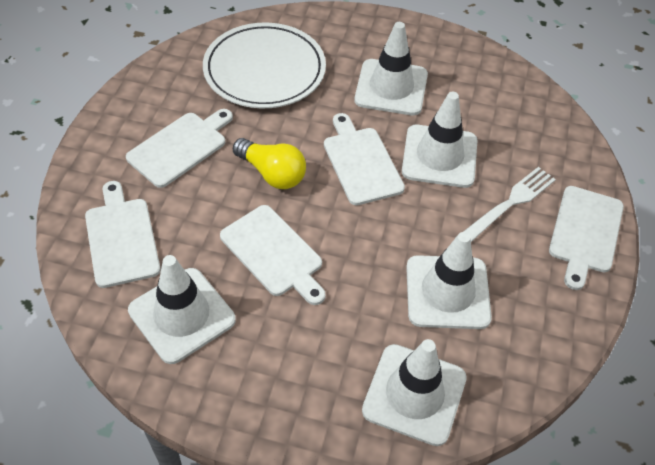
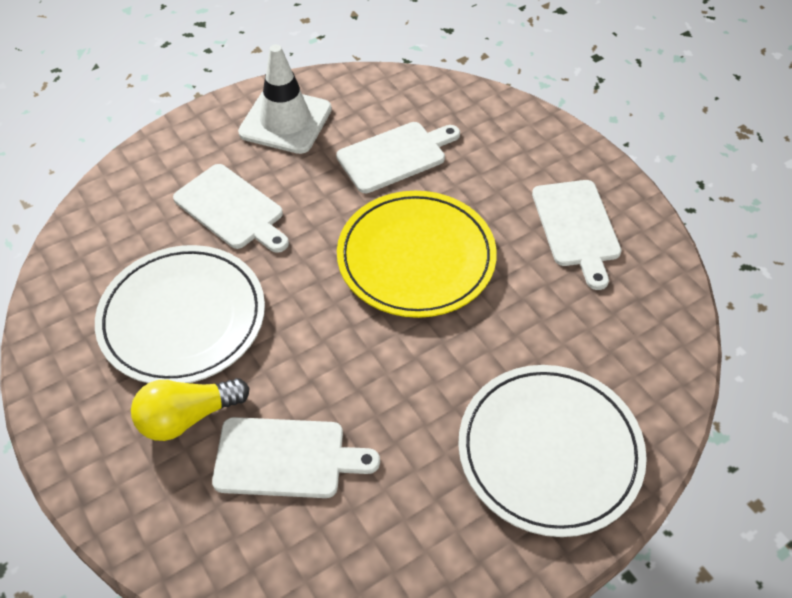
white cutting board: 5 -> 4
white fork: 1 -> 0
white plate: 1 -> 2
white traffic cone: 5 -> 1
yellow plate: 0 -> 1

